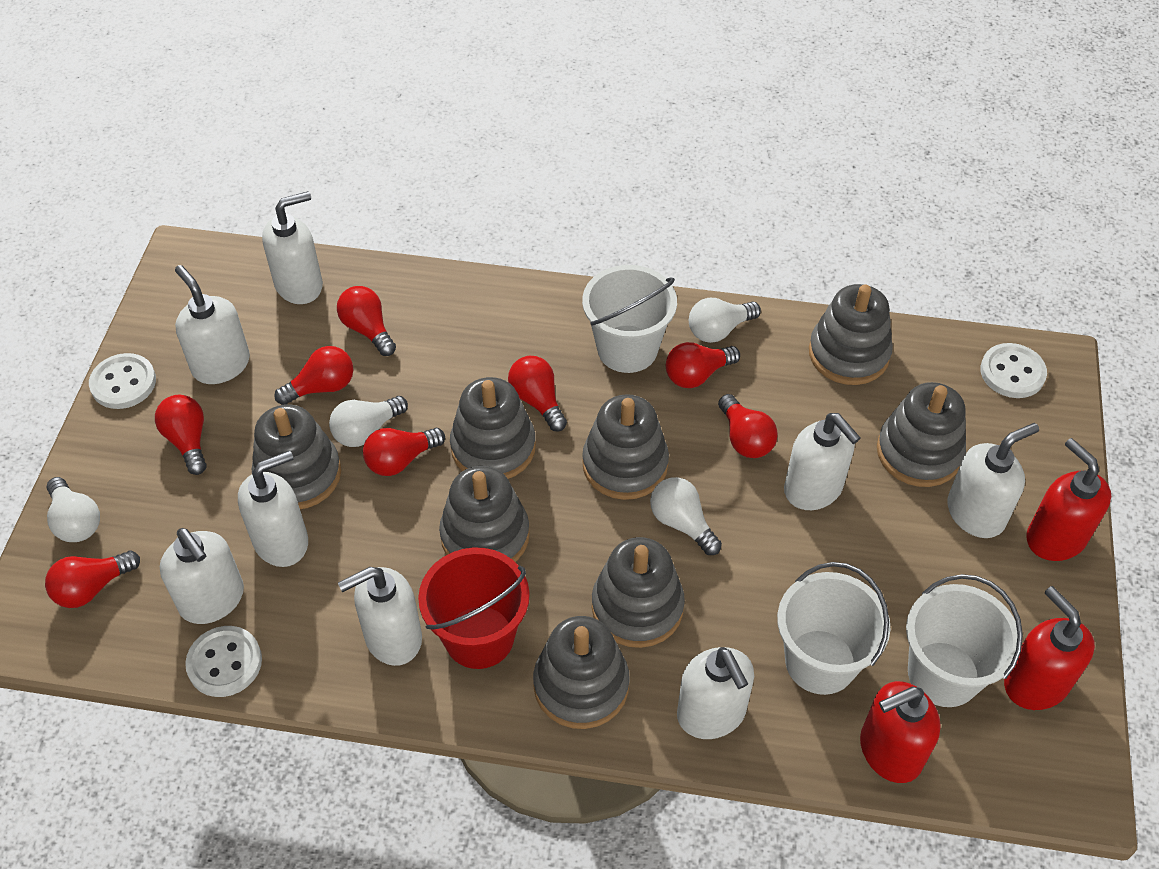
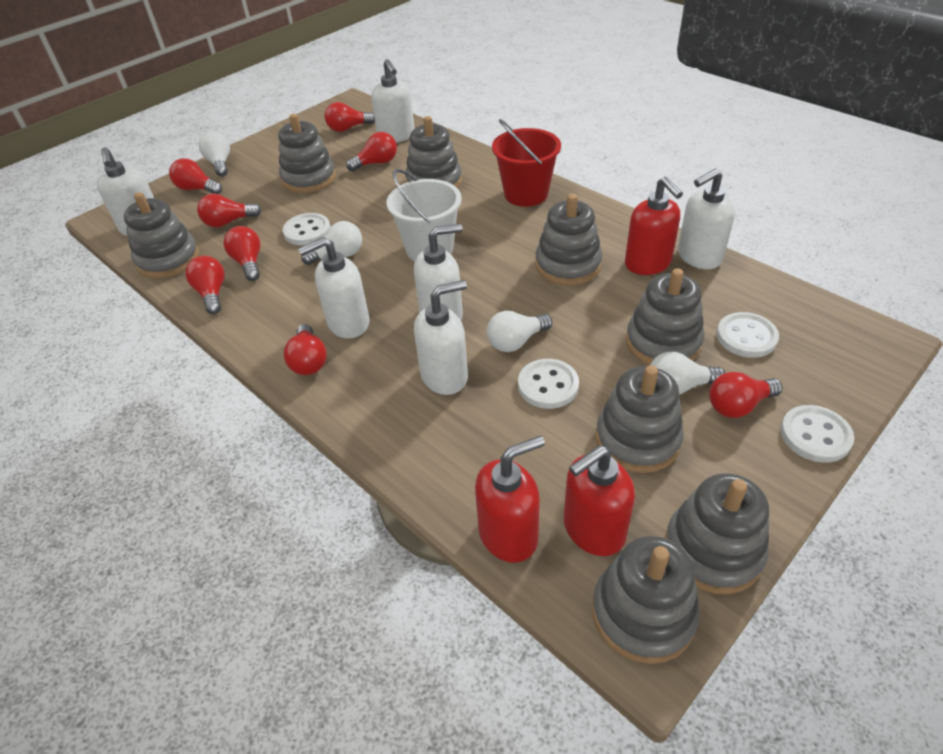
white bucket: 3 -> 1
white button: 3 -> 4
white soap dispenser: 8 -> 6

